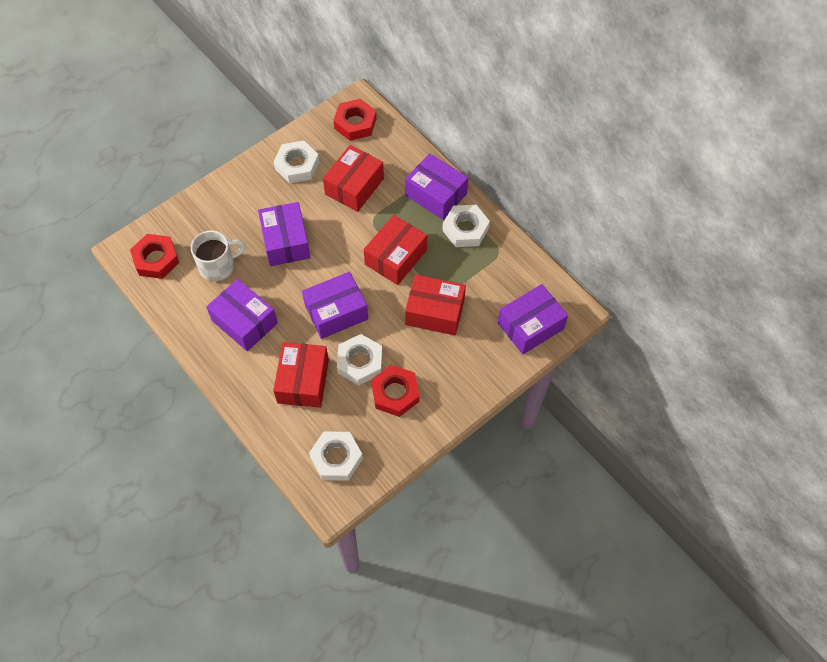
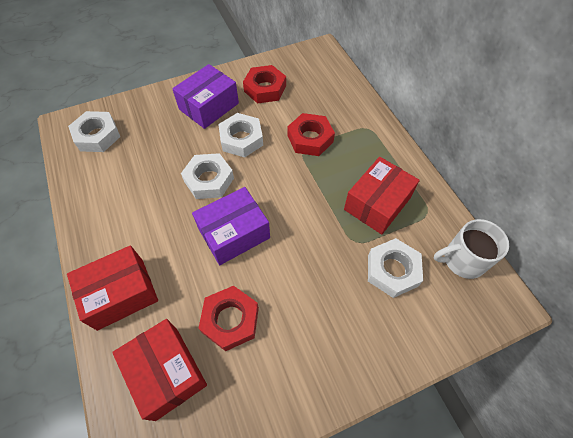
purple box: 5 -> 2
red box: 4 -> 3

